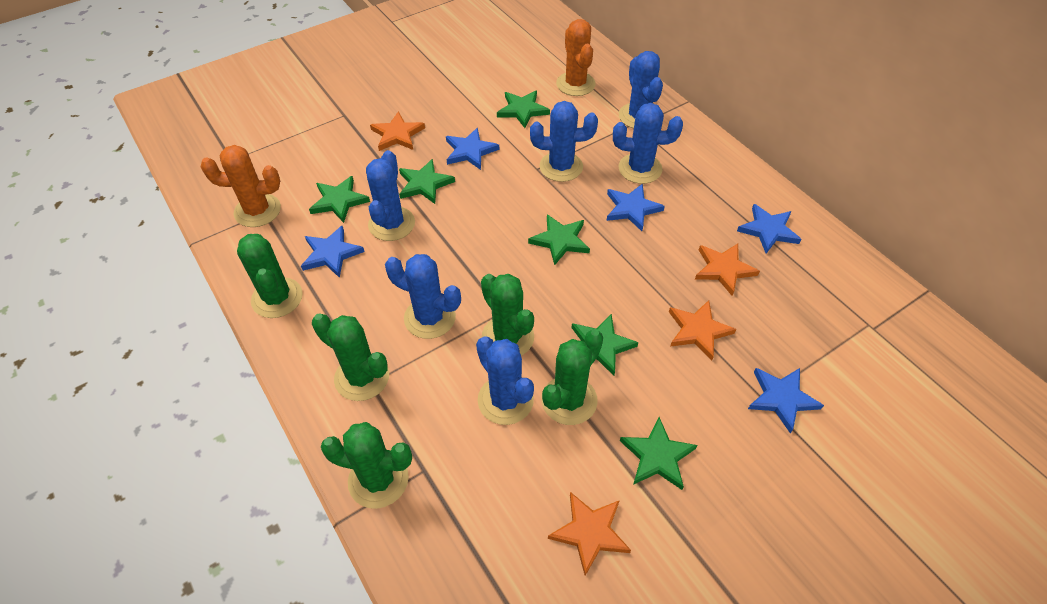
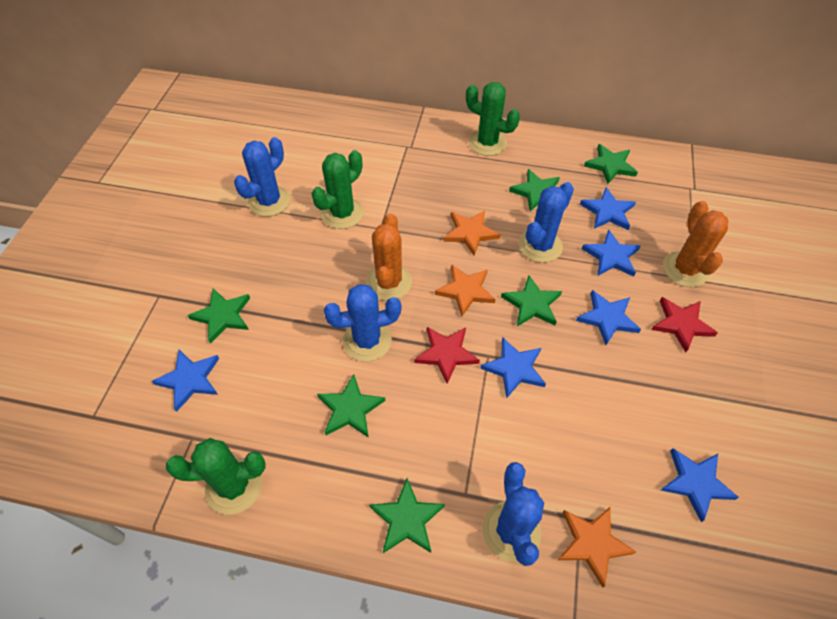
blue cactus: 6 -> 4
blue star: 5 -> 6
green cactus: 5 -> 3
orange star: 4 -> 3
red star: 0 -> 2

